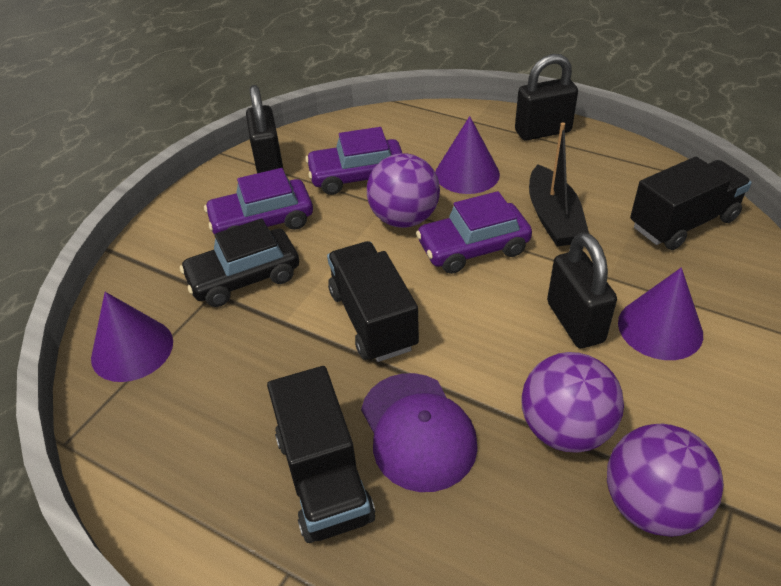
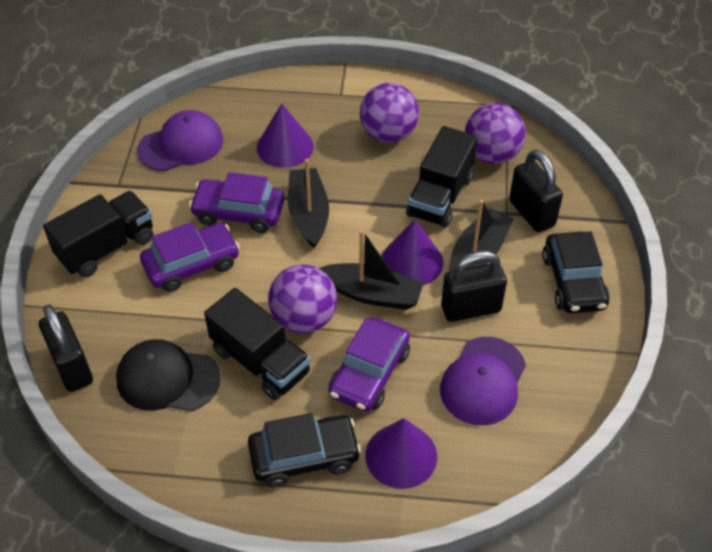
black boat: 1 -> 3
black cap: 0 -> 1
black car: 1 -> 2
purple cap: 1 -> 2

